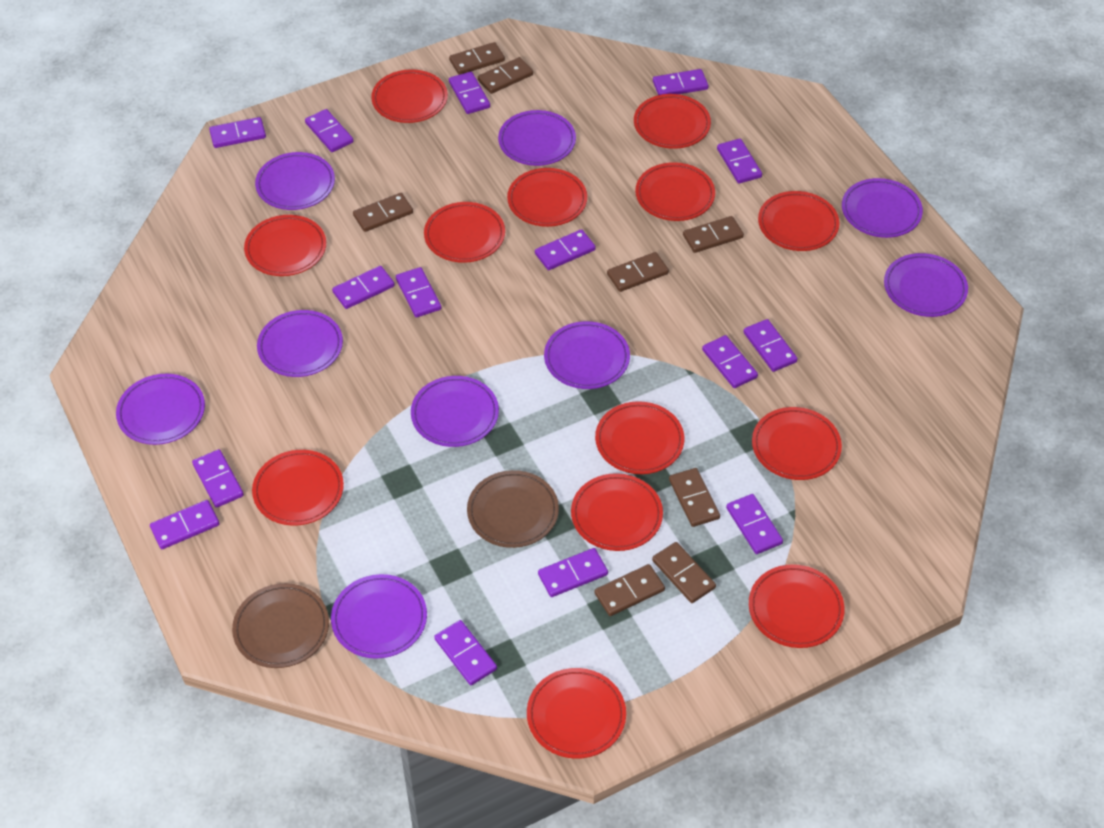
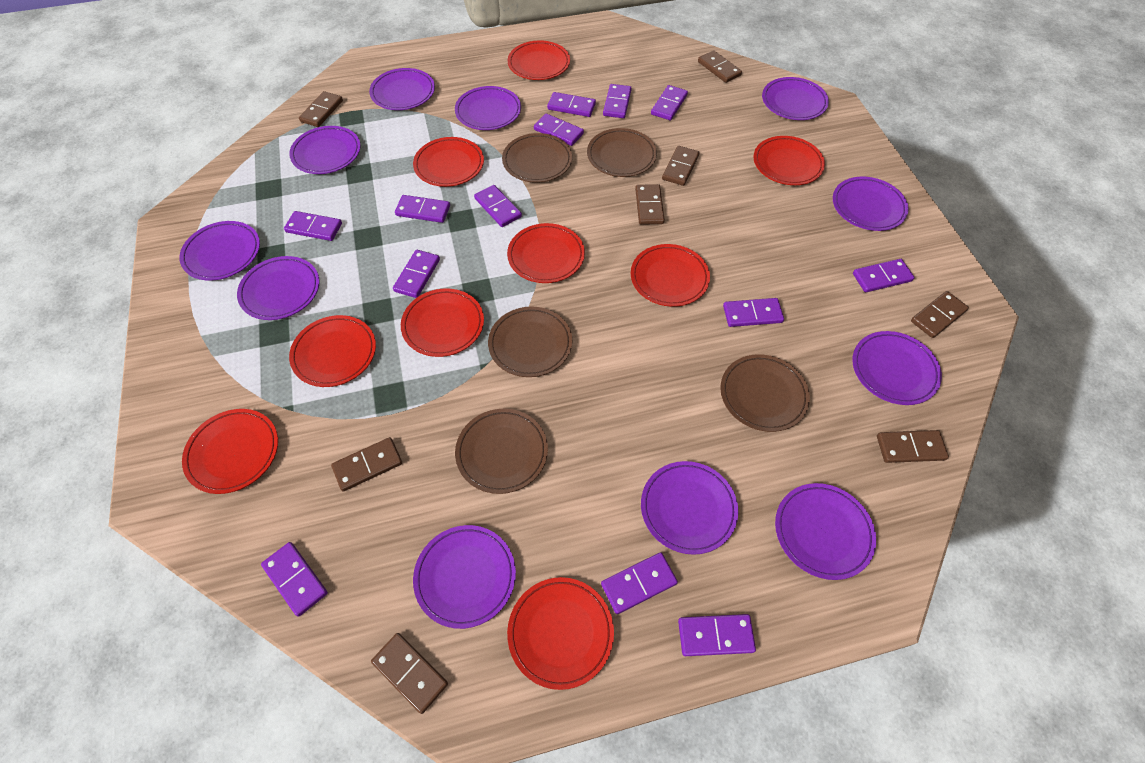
brown plate: 2 -> 5
purple domino: 15 -> 13
purple plate: 9 -> 11
red plate: 13 -> 9

